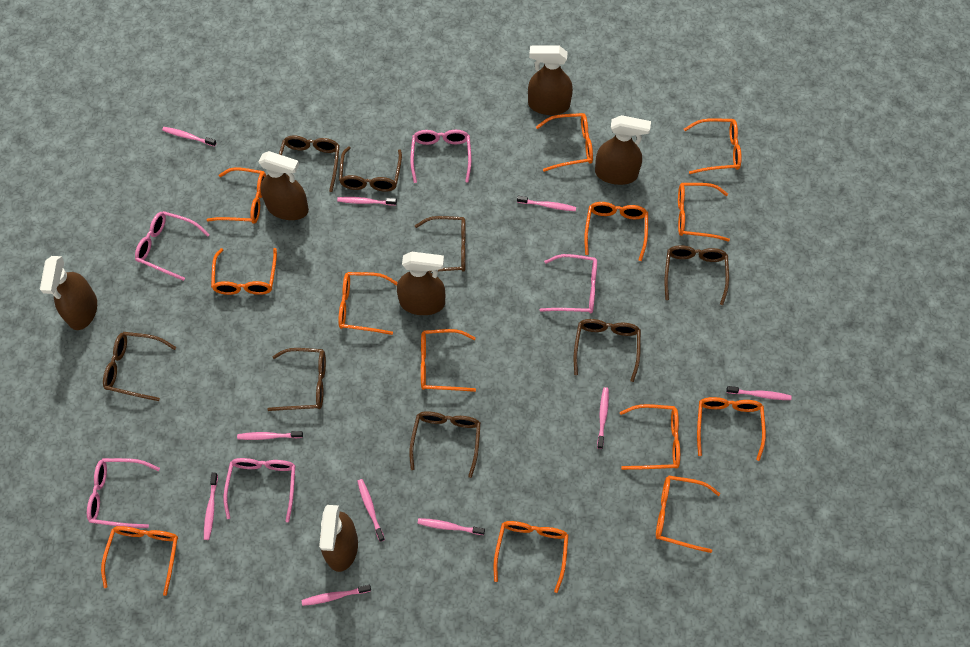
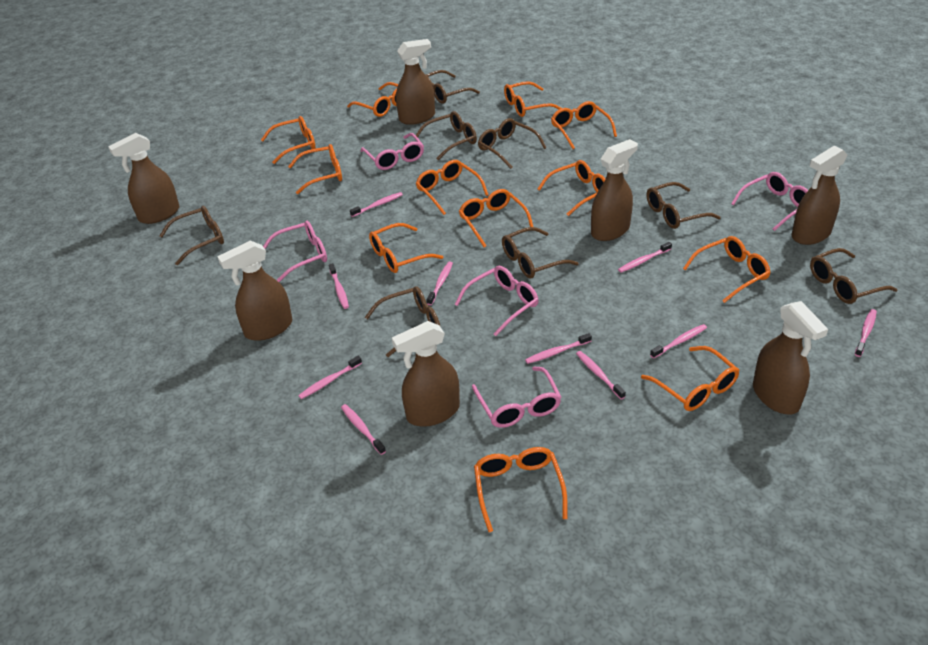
brown spray bottle: 6 -> 7
orange glasses: 13 -> 12

